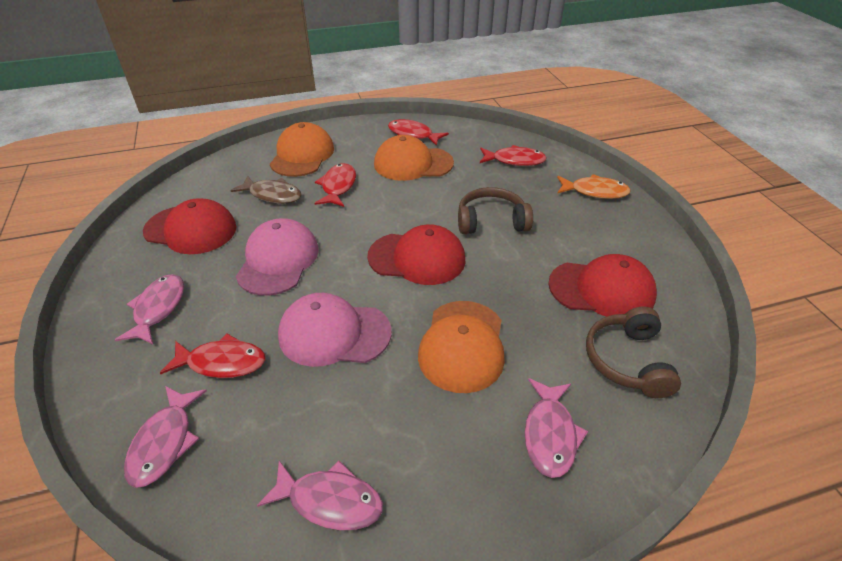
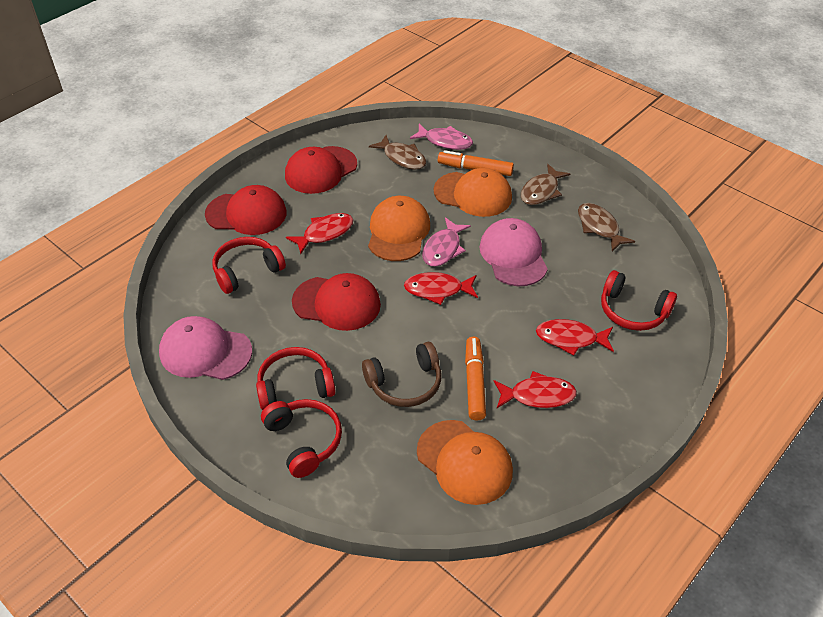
brown fish: 1 -> 3
brown headphones: 2 -> 1
orange fish: 1 -> 0
orange marker: 0 -> 2
pink fish: 4 -> 2
red headphones: 0 -> 4

